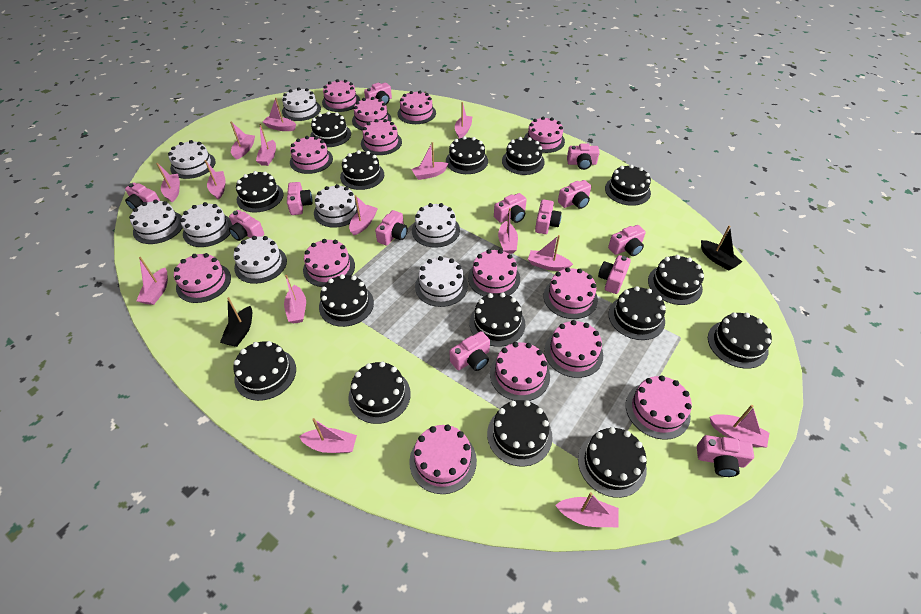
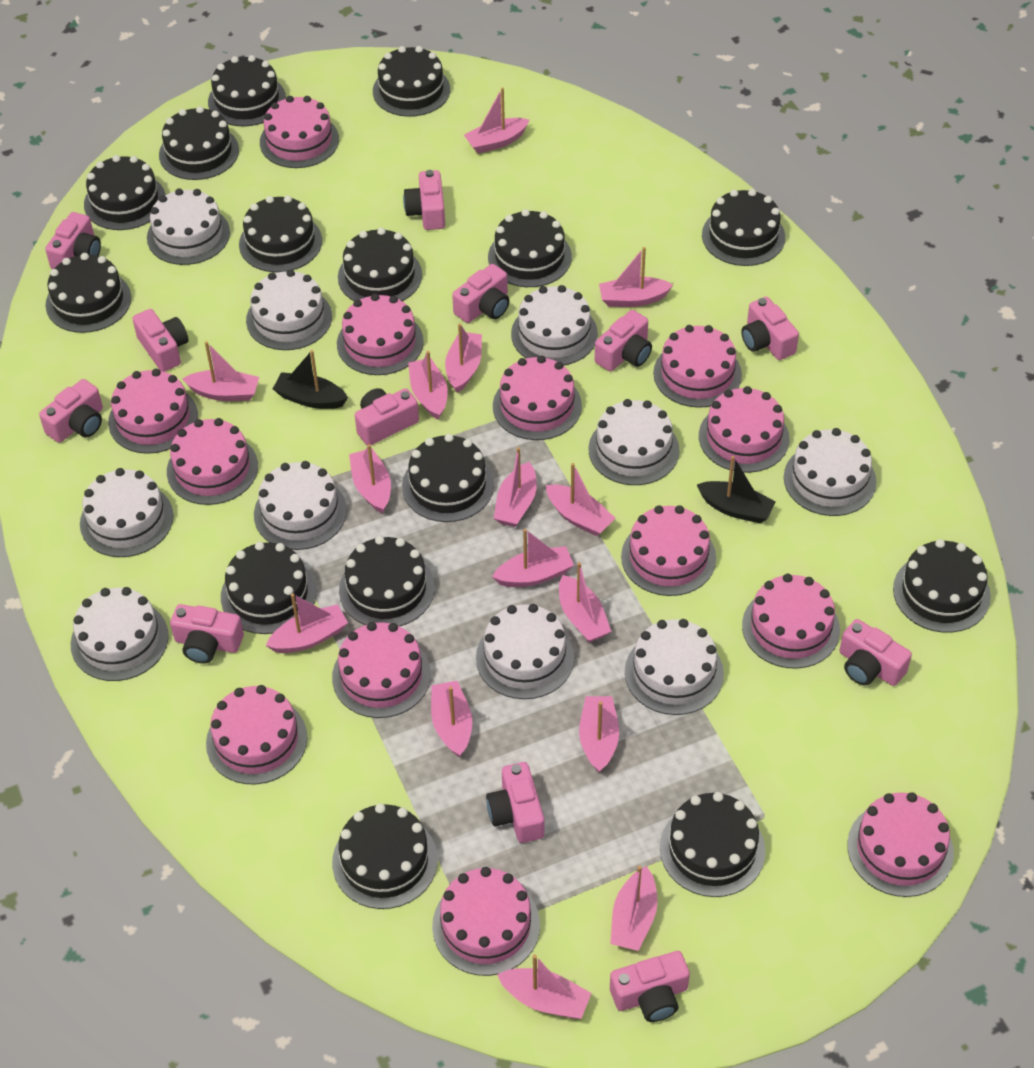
pink cake: 14 -> 13
pink camera: 13 -> 12
white cake: 8 -> 10

